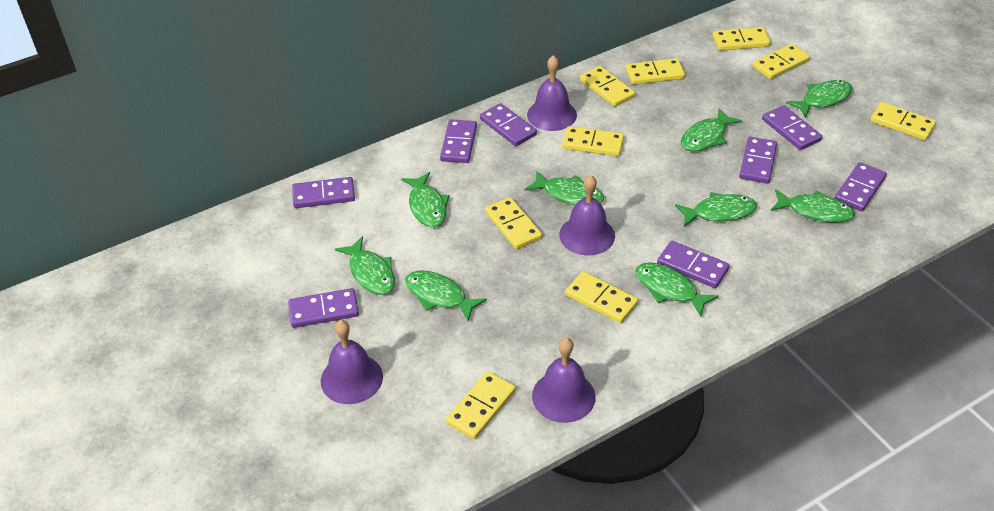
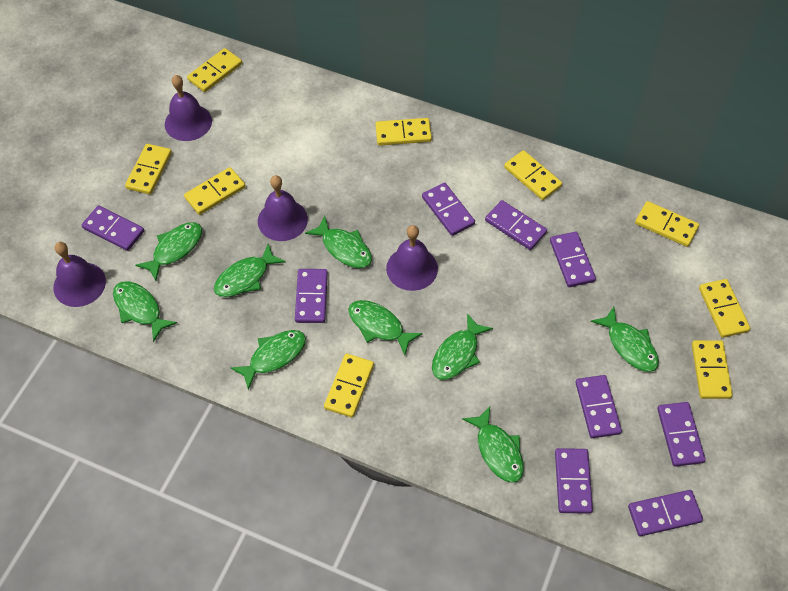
purple domino: 8 -> 9

